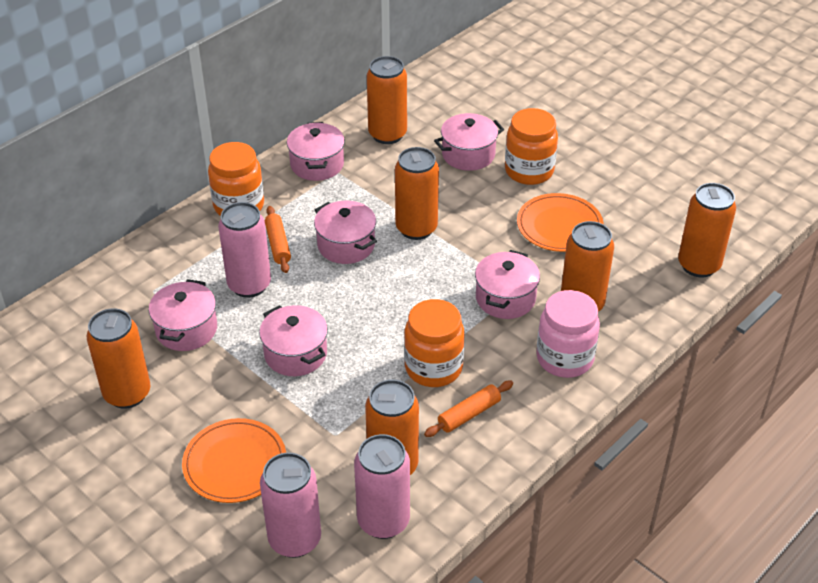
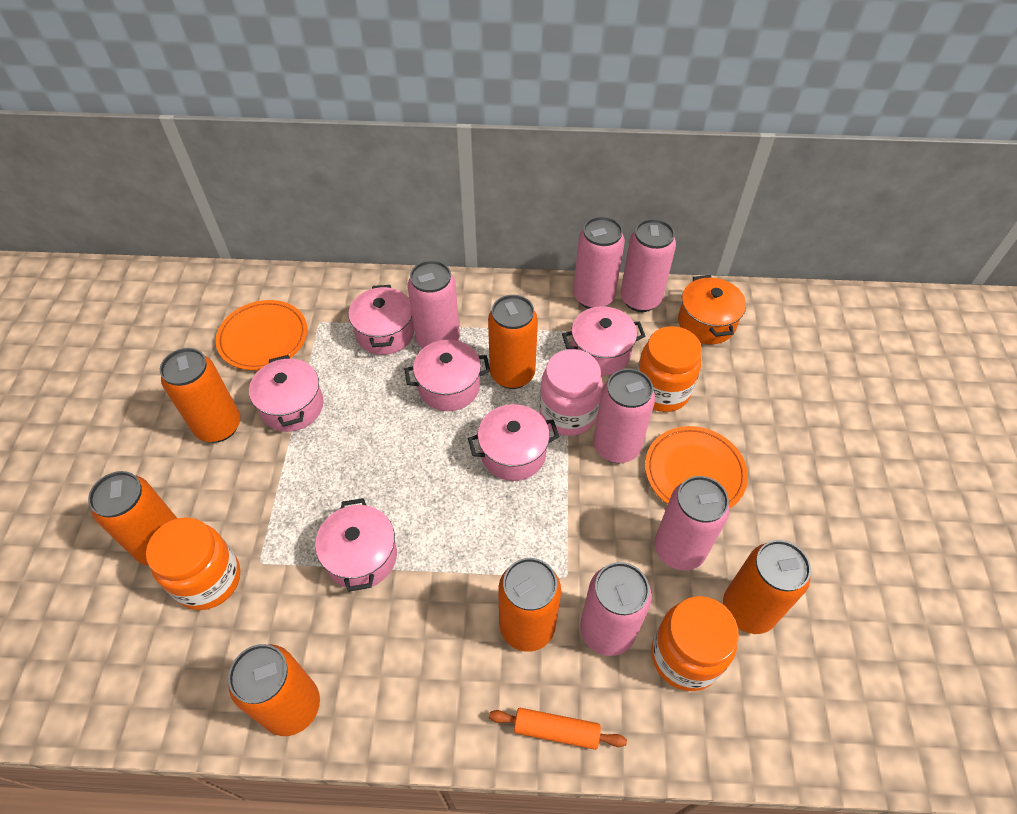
orange pot: 0 -> 1
orange rolling pin: 2 -> 1
pink can: 3 -> 6

